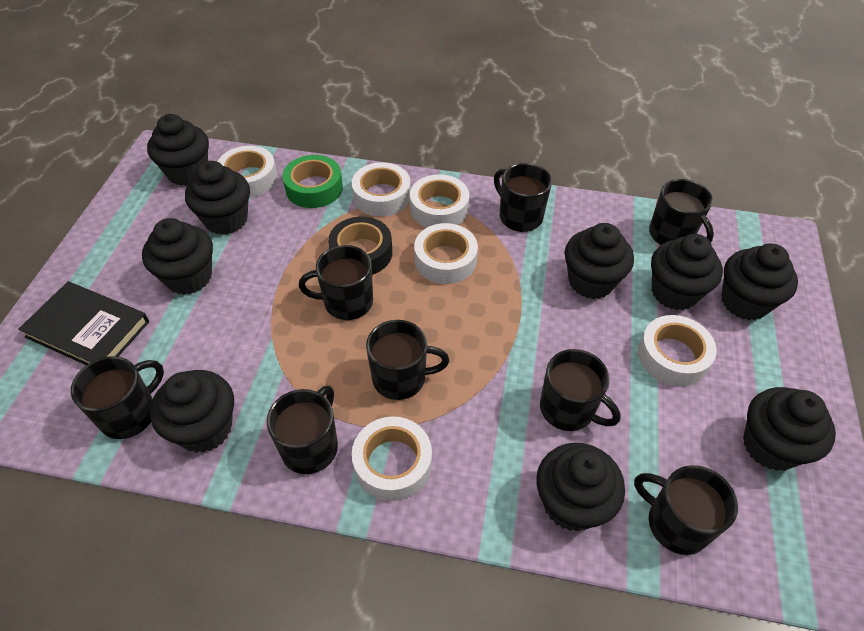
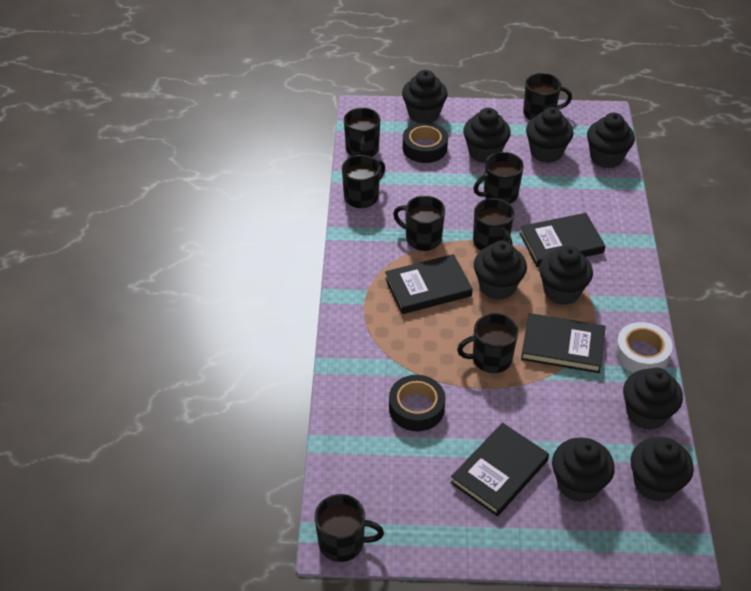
black book: 1 -> 4
black tape: 1 -> 2
green tape: 1 -> 0
white tape: 6 -> 1

